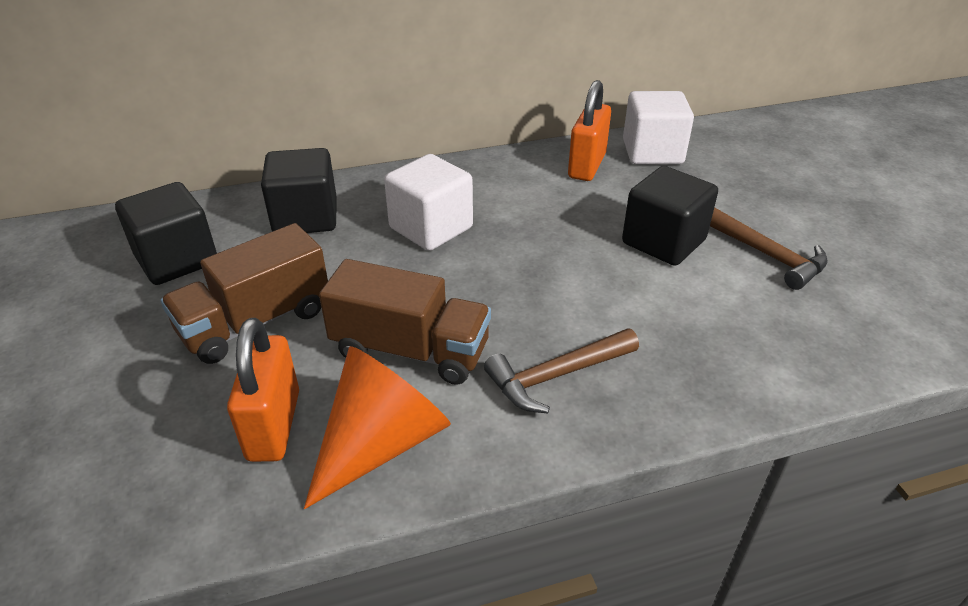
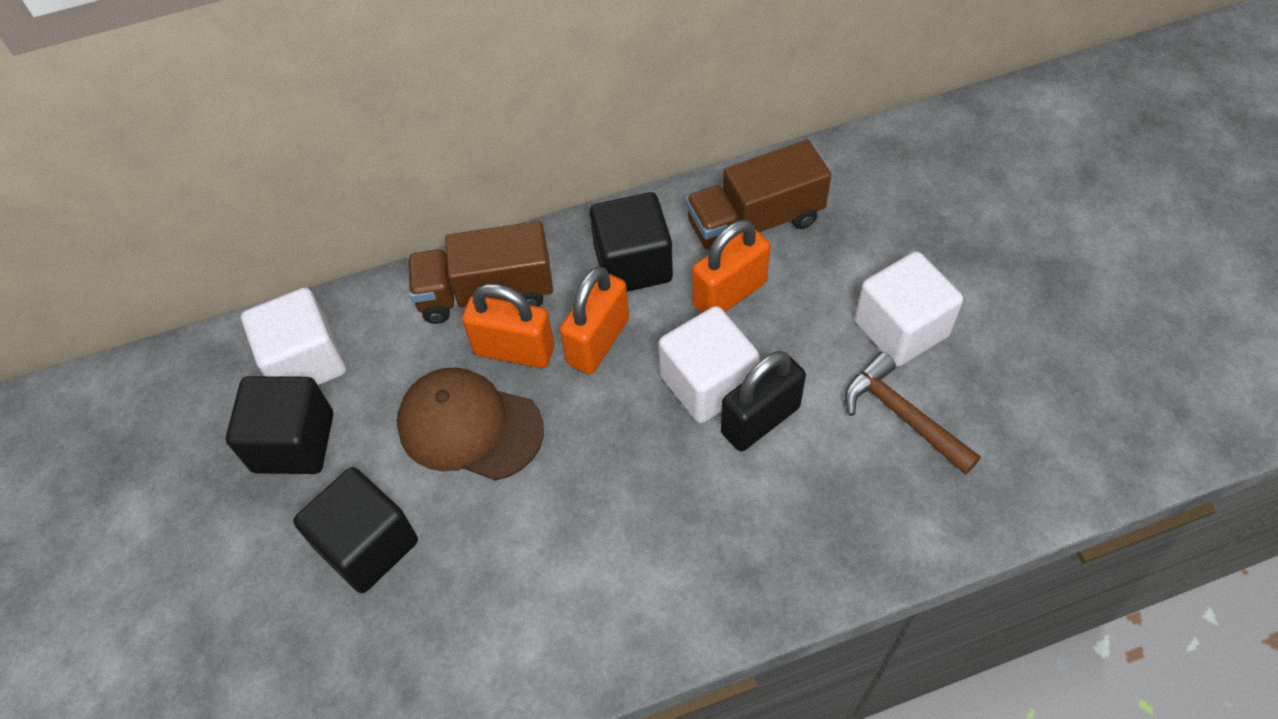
black padlock: 0 -> 1
brown cap: 0 -> 1
brown hammer: 2 -> 1
orange cone: 1 -> 0
orange padlock: 2 -> 3
white cube: 2 -> 3

